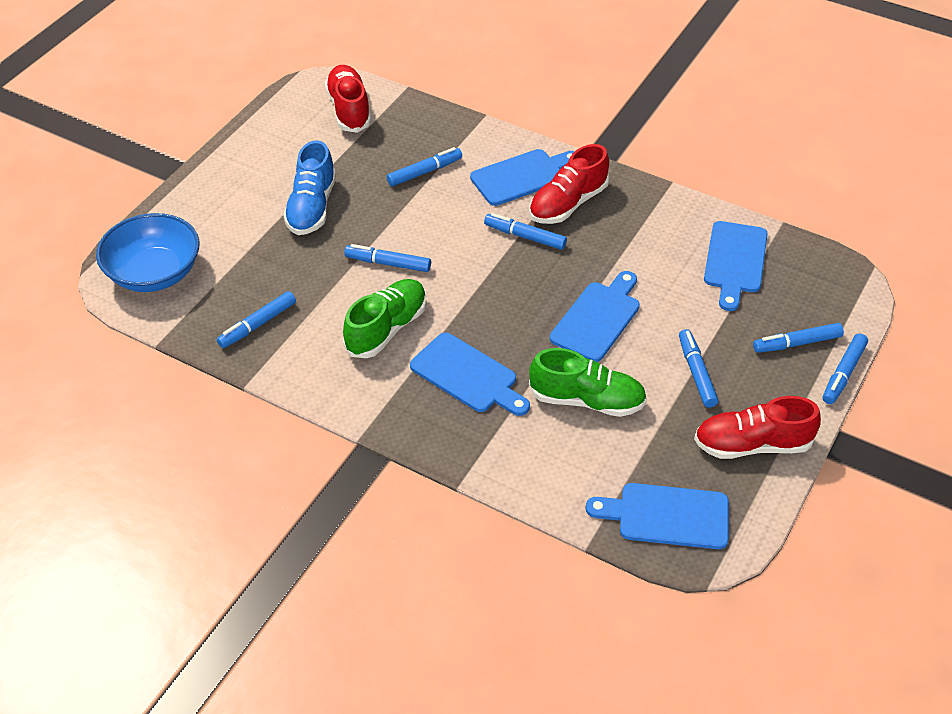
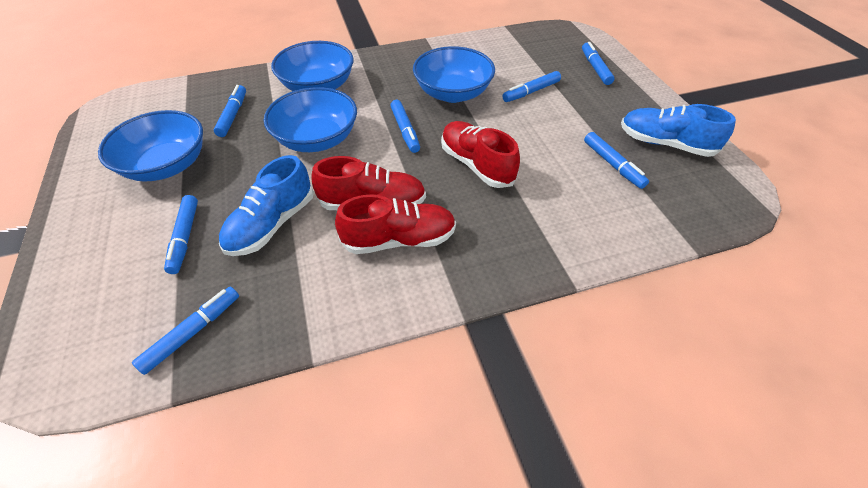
blue bowl: 1 -> 4
blue cutting board: 5 -> 0
blue shoe: 1 -> 2
green shoe: 2 -> 0

